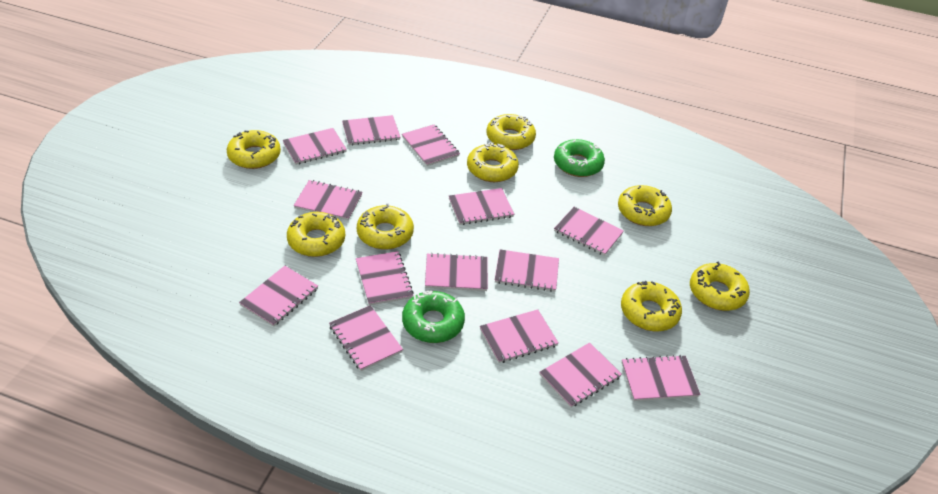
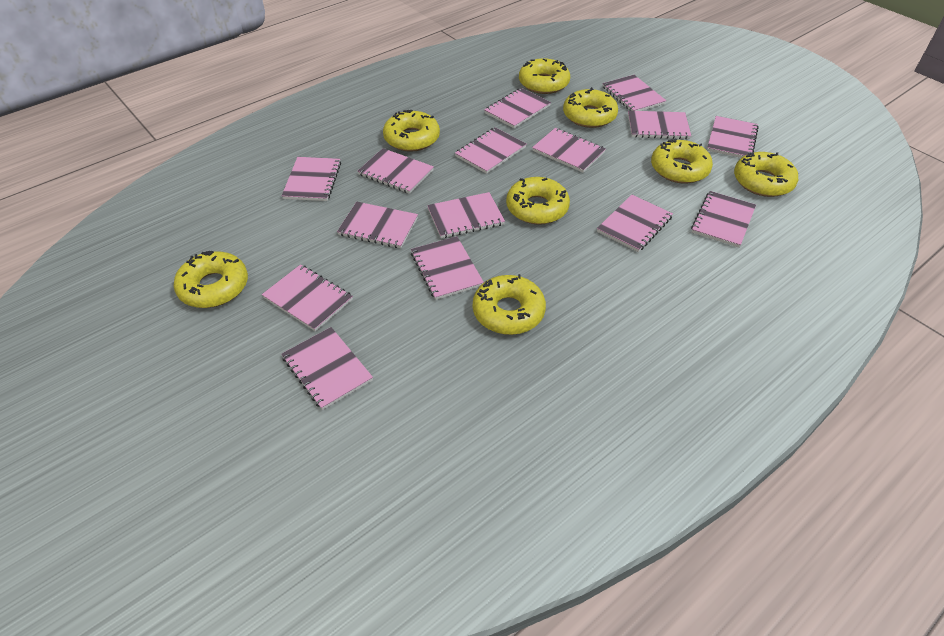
green donut: 2 -> 0
pink notebook: 14 -> 15

